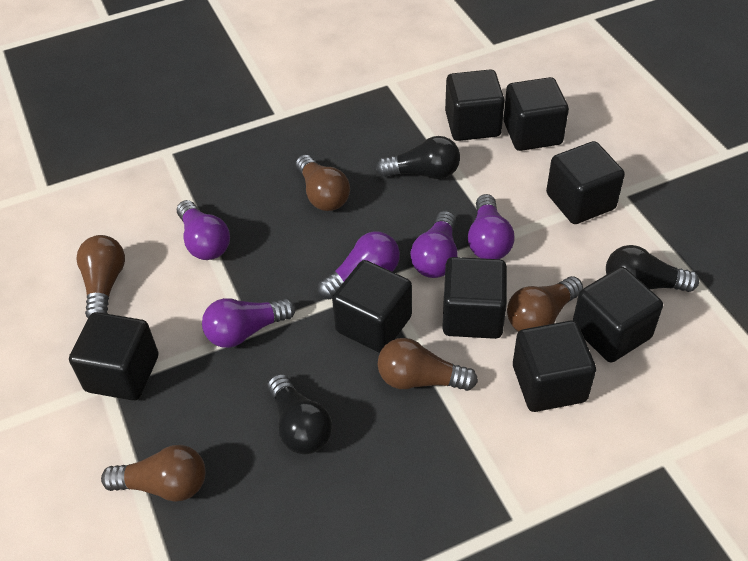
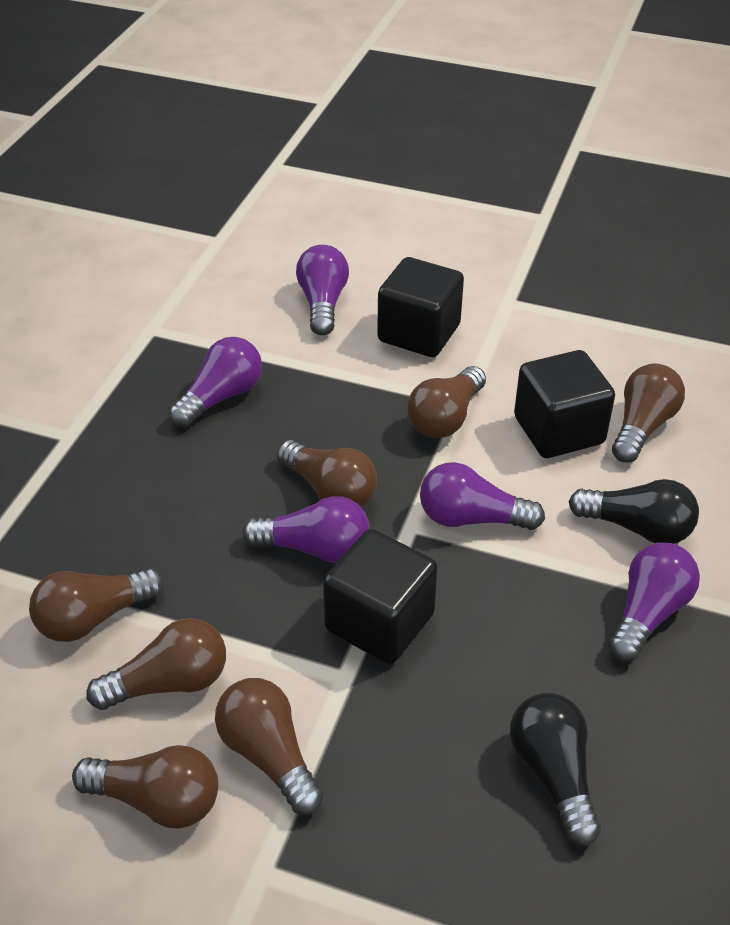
black cube: 8 -> 3
black light bulb: 3 -> 2
brown light bulb: 5 -> 7

